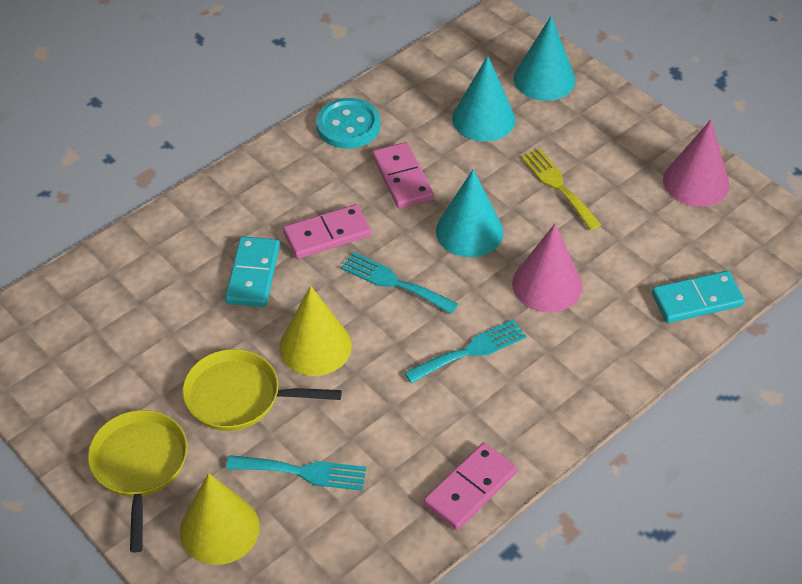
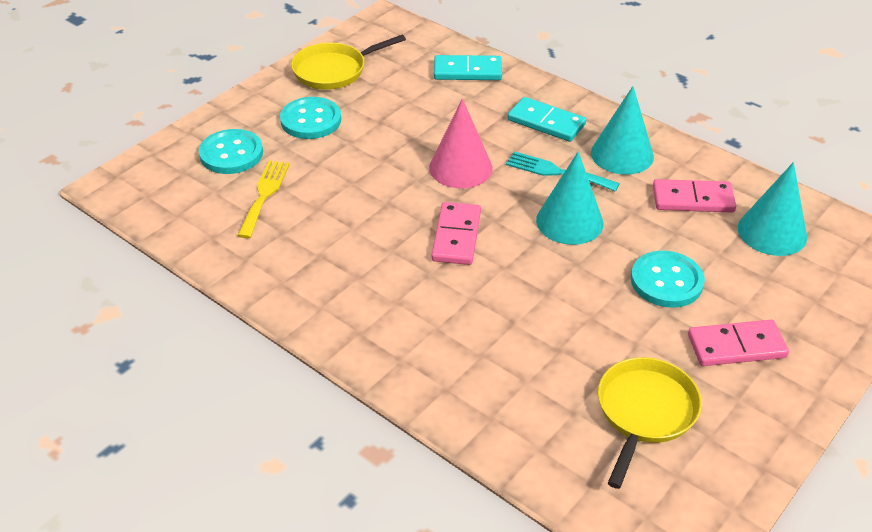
pink cone: 2 -> 1
turquoise button: 1 -> 3
turquoise fork: 3 -> 1
yellow cone: 2 -> 0

